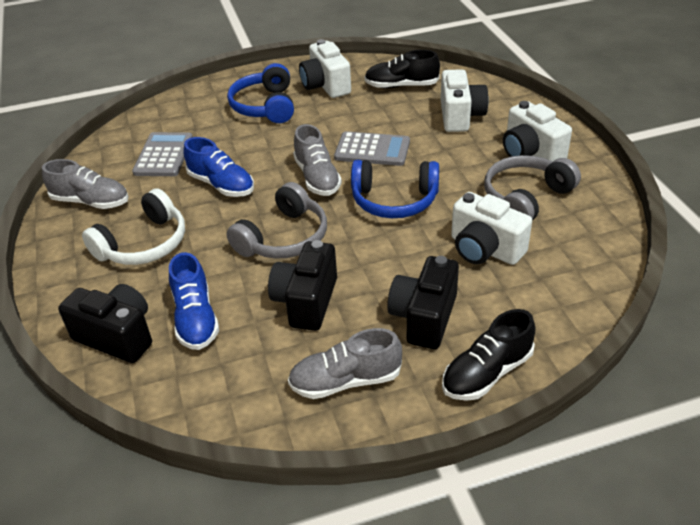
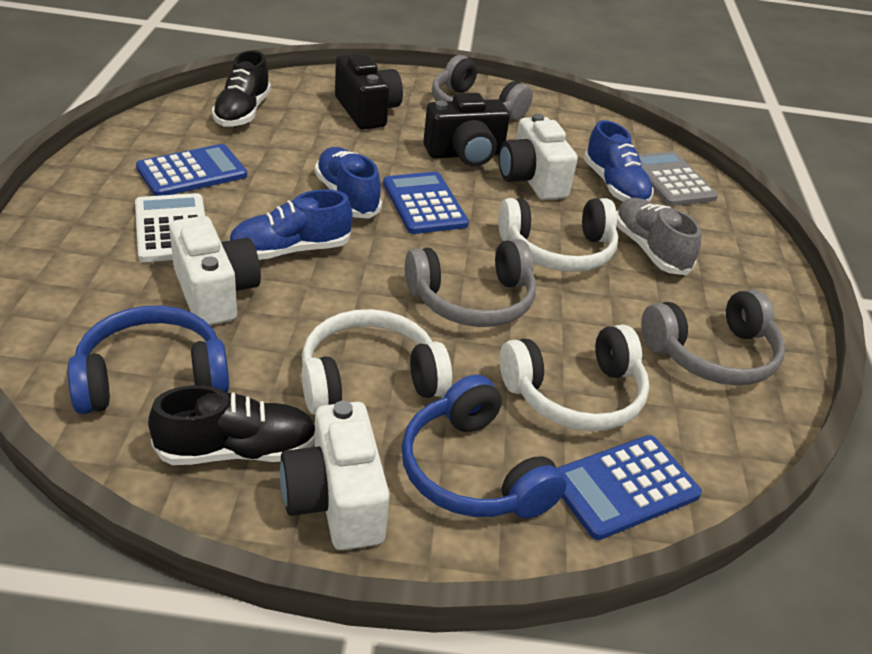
black camera: 3 -> 2
blue calculator: 0 -> 3
blue shoe: 2 -> 3
grey calculator: 2 -> 1
grey headphones: 2 -> 3
grey shoe: 3 -> 1
white calculator: 0 -> 1
white camera: 4 -> 3
white headphones: 1 -> 3

